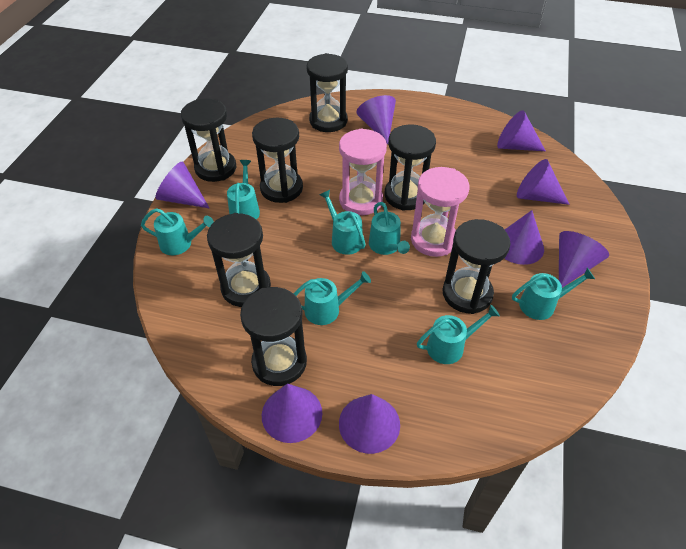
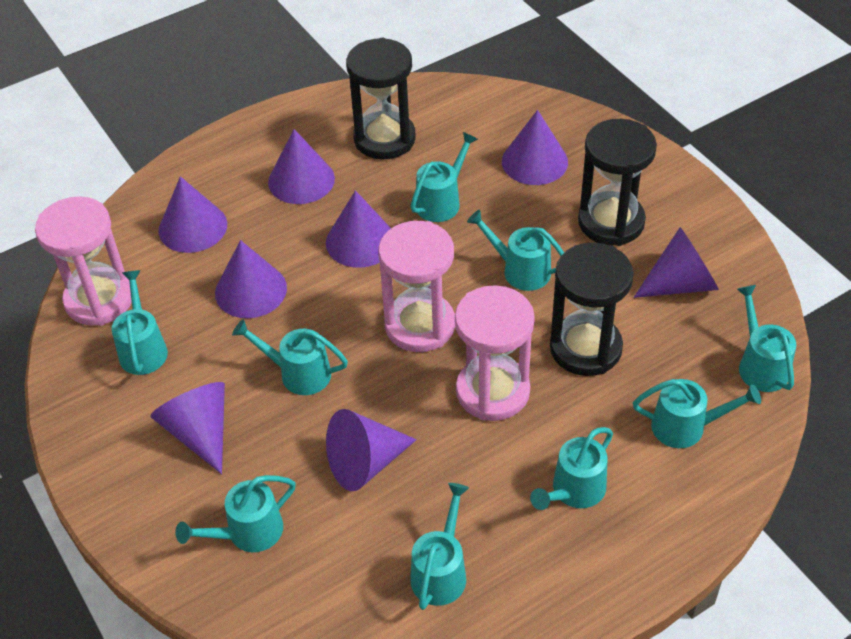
black hourglass: 7 -> 3
pink hourglass: 2 -> 3
turquoise watering can: 7 -> 9

